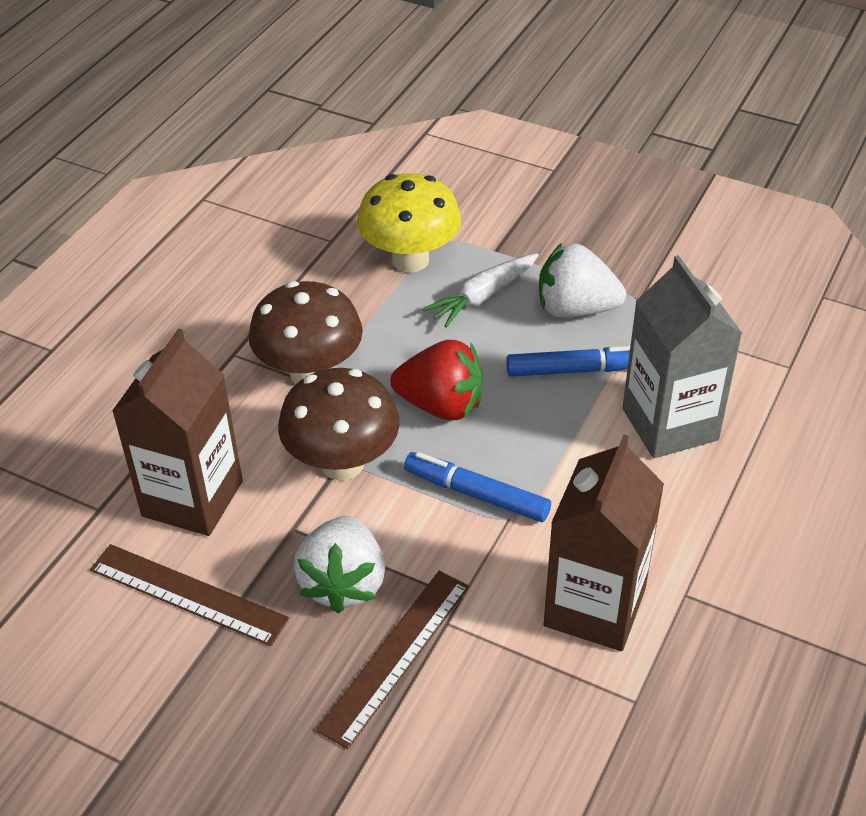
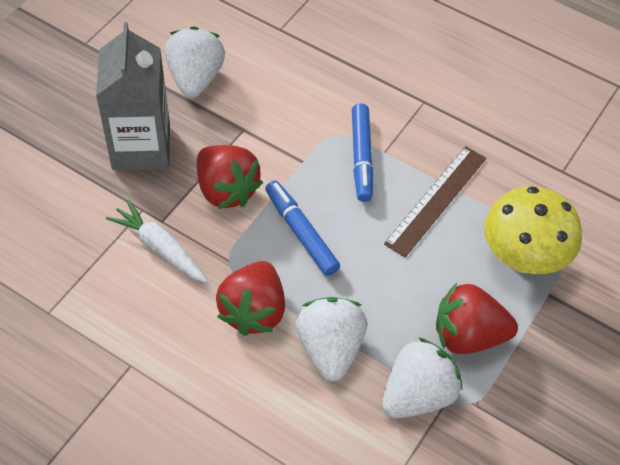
brown carton: 2 -> 0
brown mushroom: 2 -> 0
brown ruler: 2 -> 1
red strawberry: 1 -> 3
white strawberry: 2 -> 3

